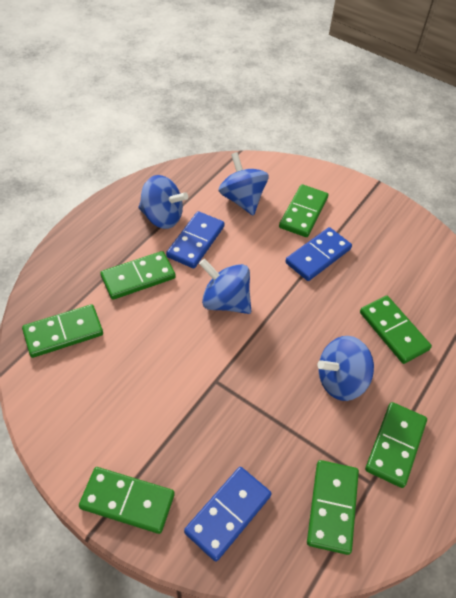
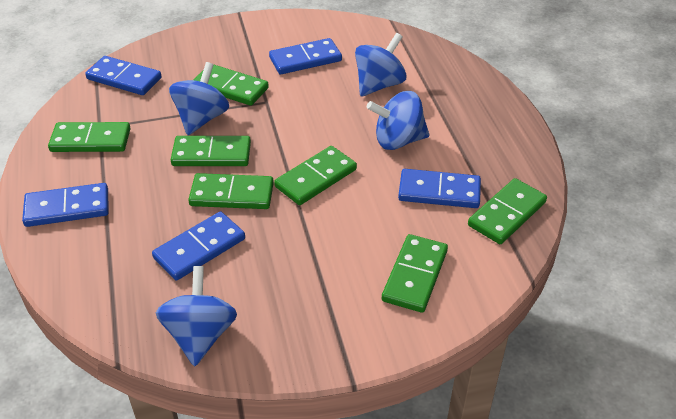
blue domino: 3 -> 5

